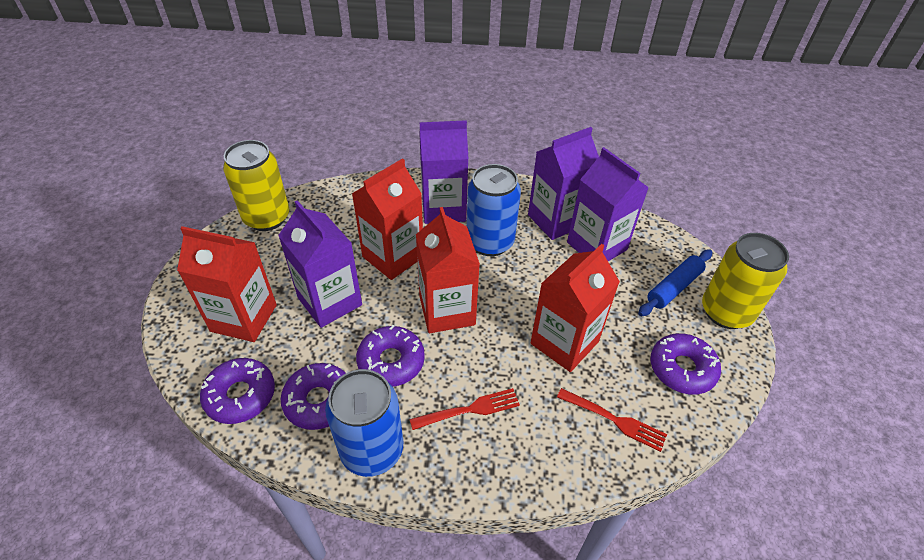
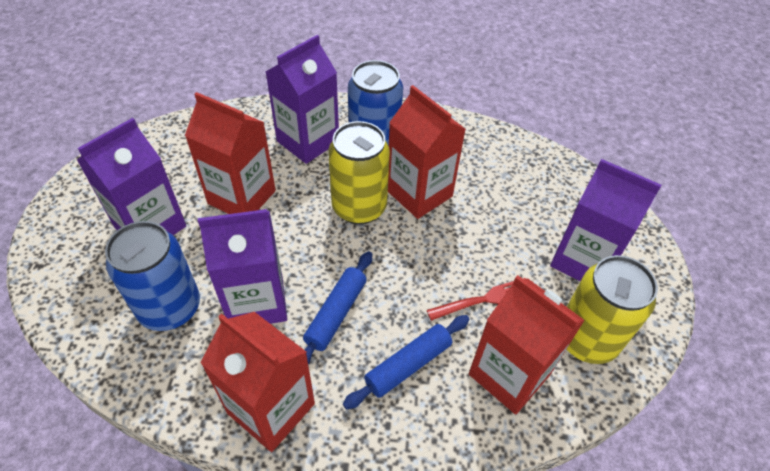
blue rolling pin: 1 -> 2
purple donut: 4 -> 0
red fork: 2 -> 1

